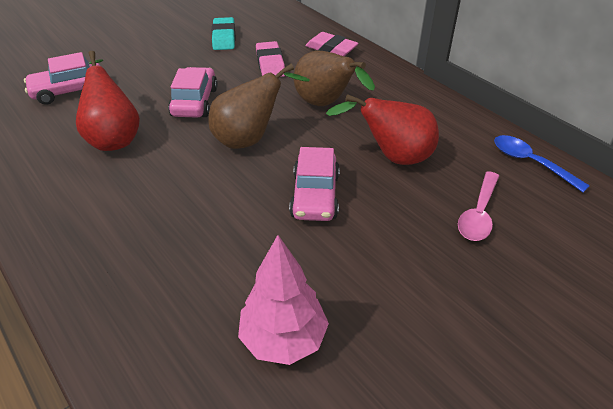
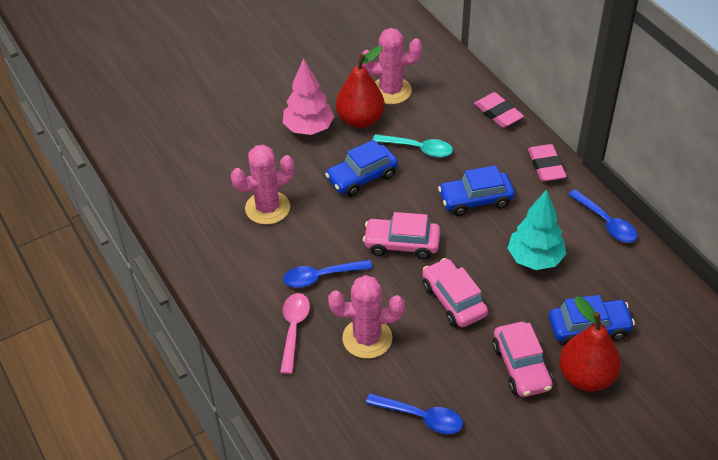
blue car: 0 -> 3
blue spoon: 1 -> 3
brown pear: 2 -> 0
pink cactus: 0 -> 3
turquoise eraser: 1 -> 0
turquoise spoon: 0 -> 1
turquoise tree: 0 -> 1

